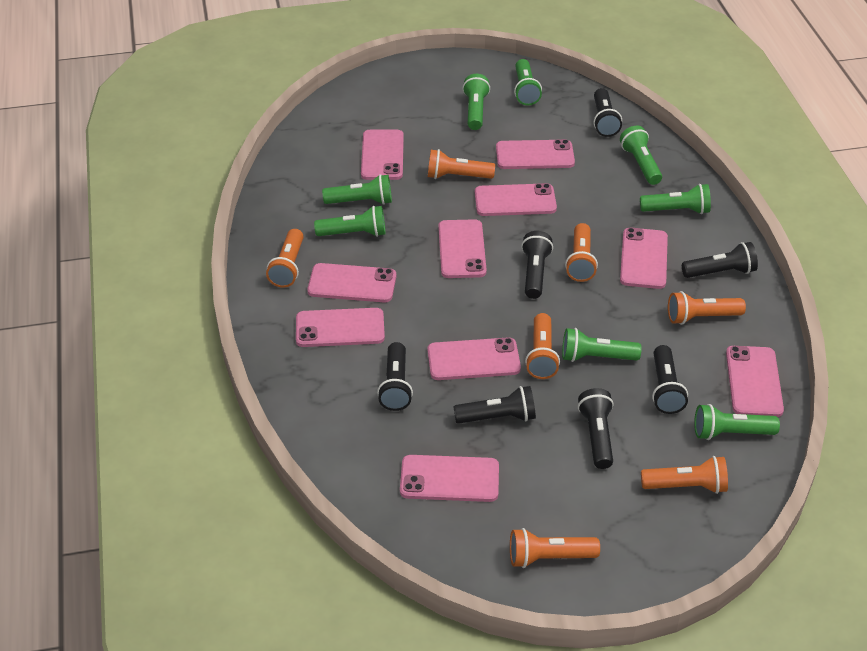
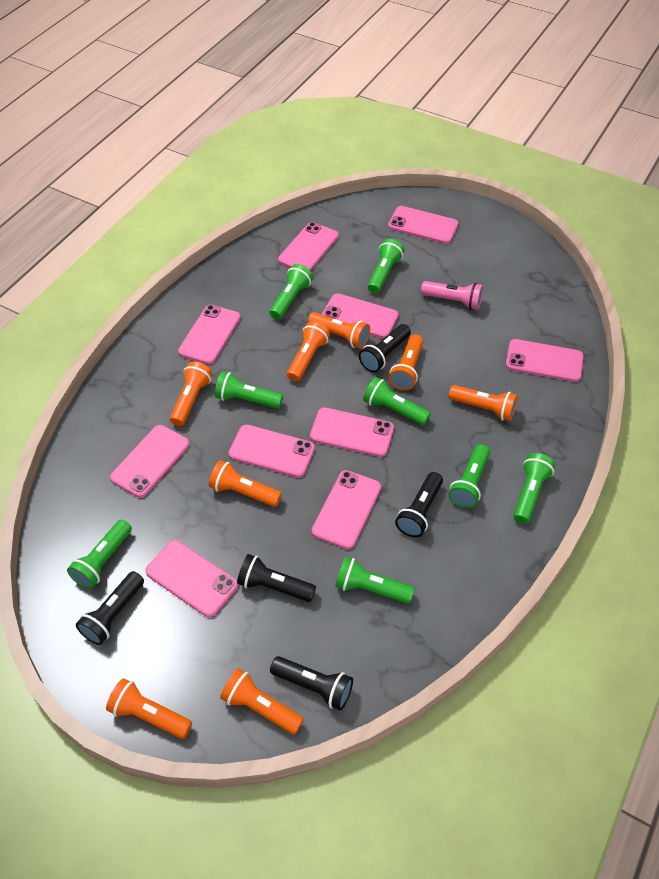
black flashlight: 7 -> 5
orange flashlight: 7 -> 8
pink flashlight: 0 -> 1

